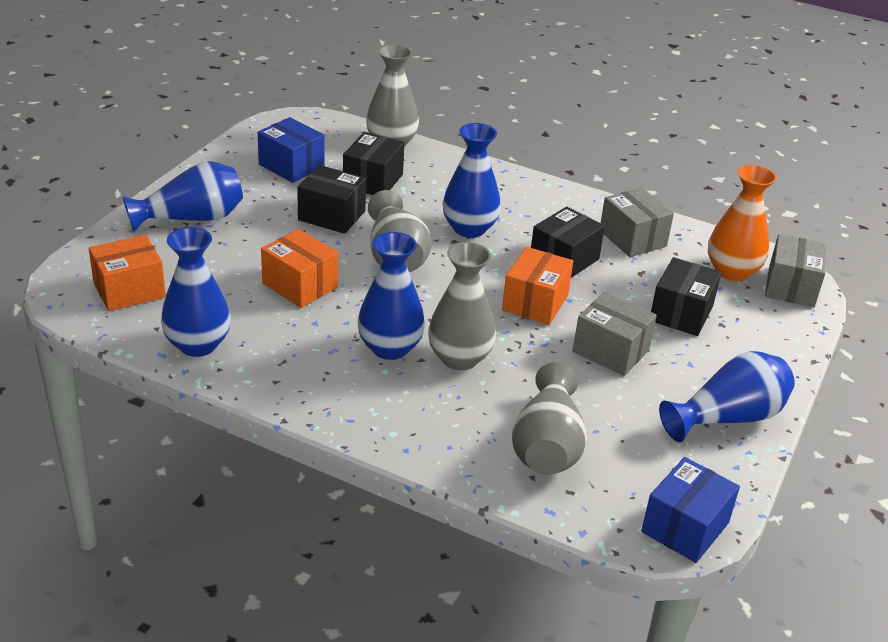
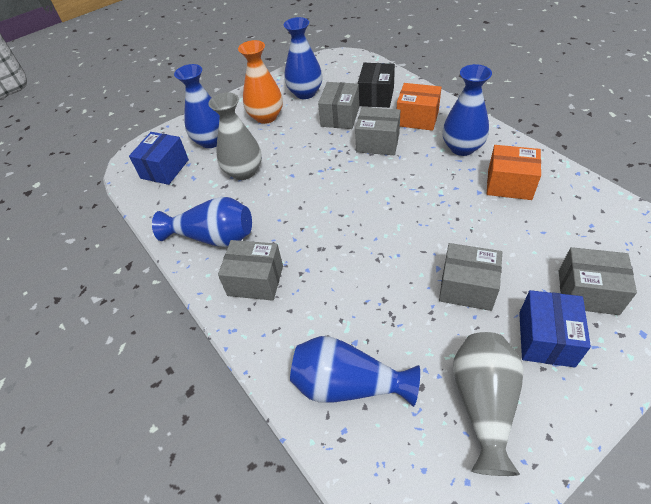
black box: 4 -> 1
grey box: 3 -> 5
grey vase: 4 -> 2
orange box: 3 -> 2

